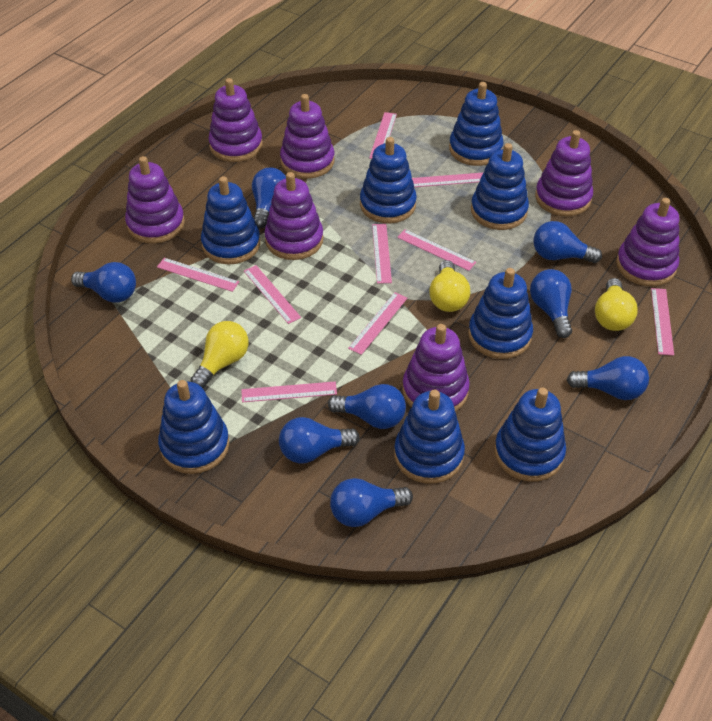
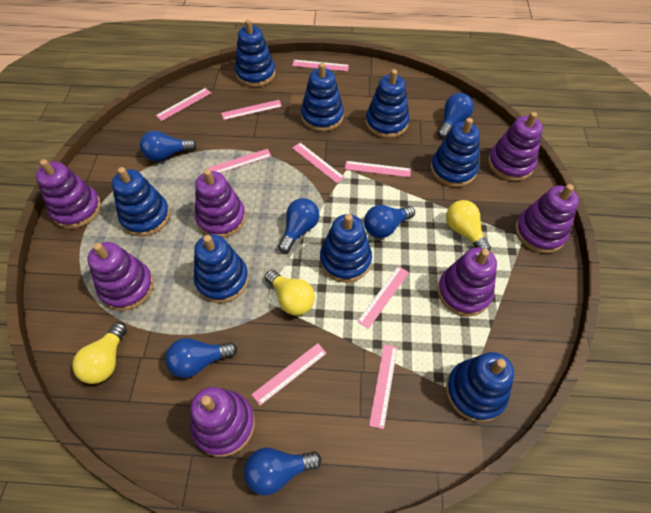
blue light bulb: 8 -> 6

